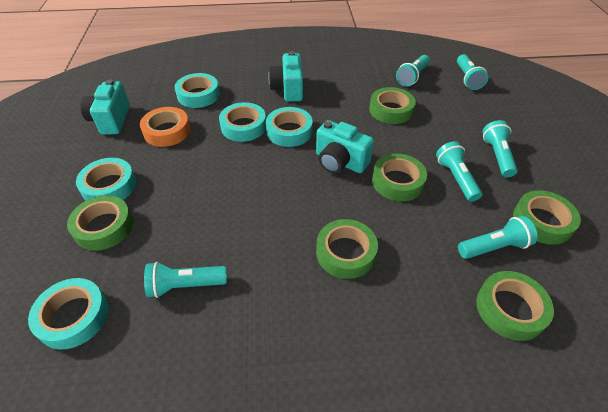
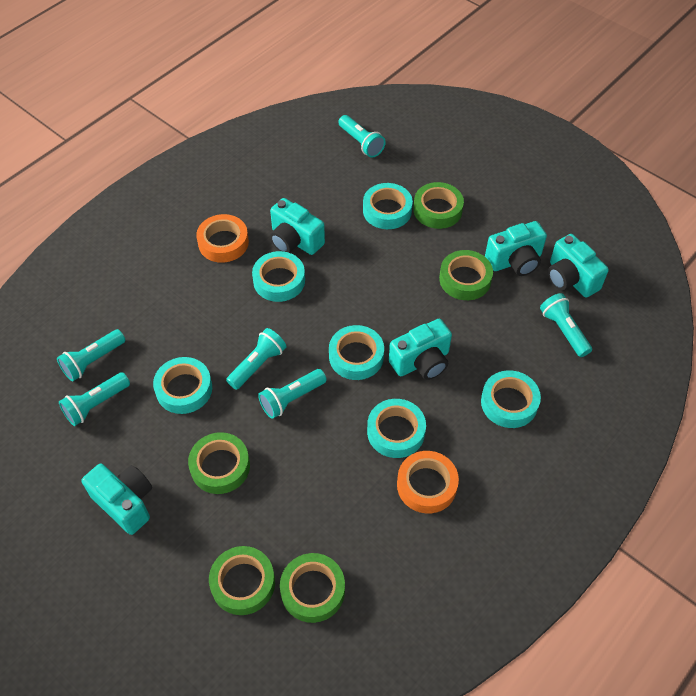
green tape: 6 -> 5
orange tape: 1 -> 2
turquoise camera: 3 -> 5
turquoise tape: 5 -> 6

